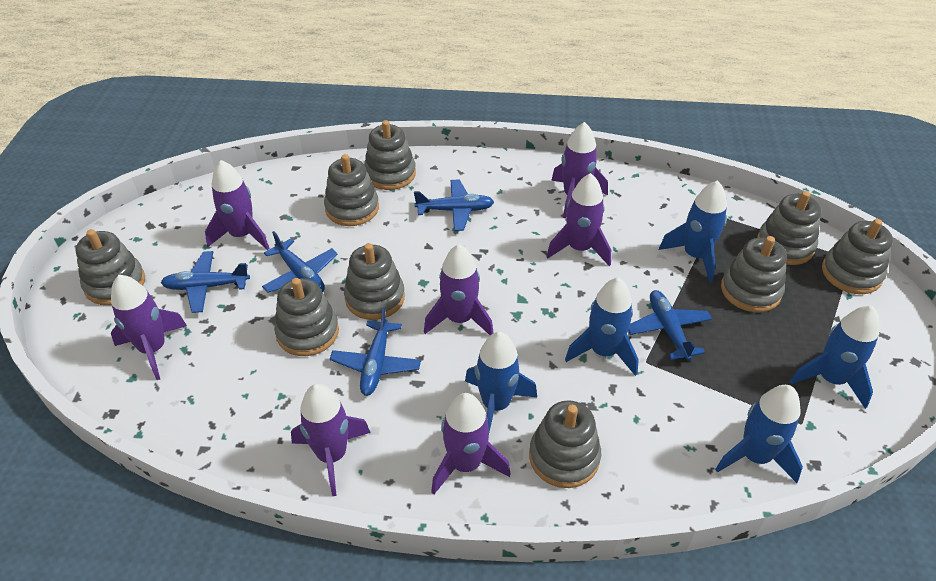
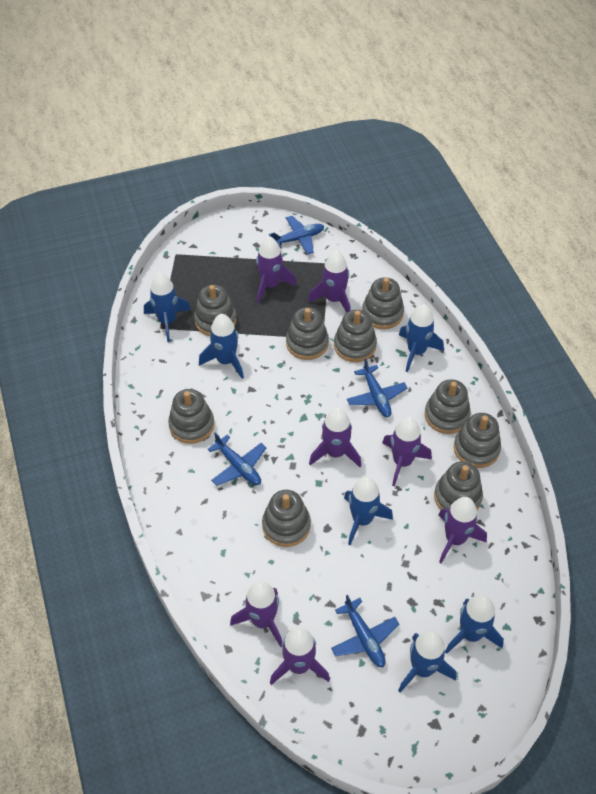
blue plane: 5 -> 4
blue rocket: 5 -> 6

